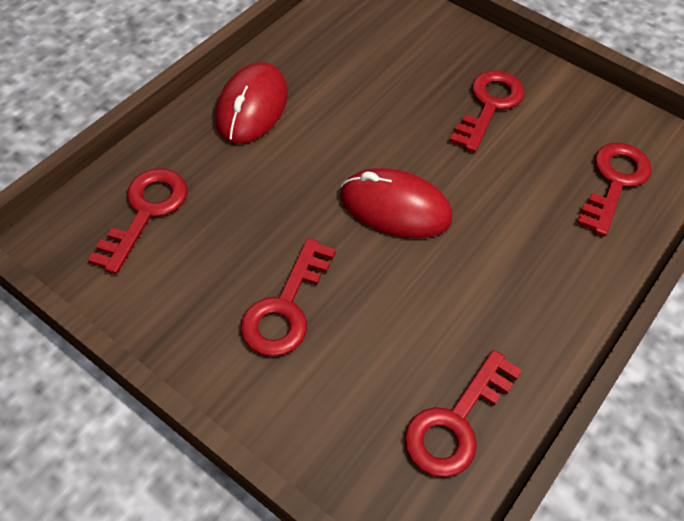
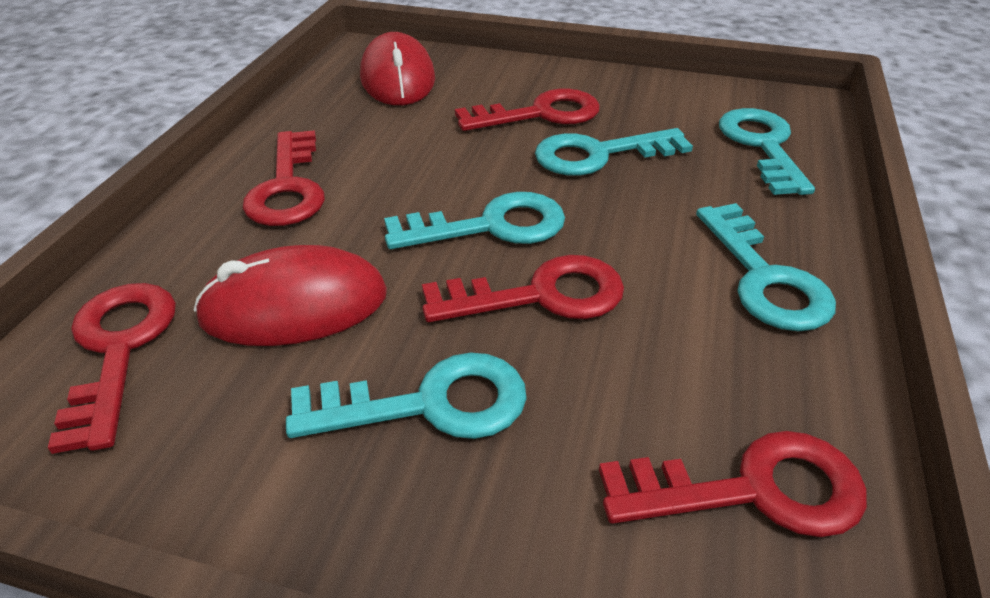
turquoise key: 0 -> 5

